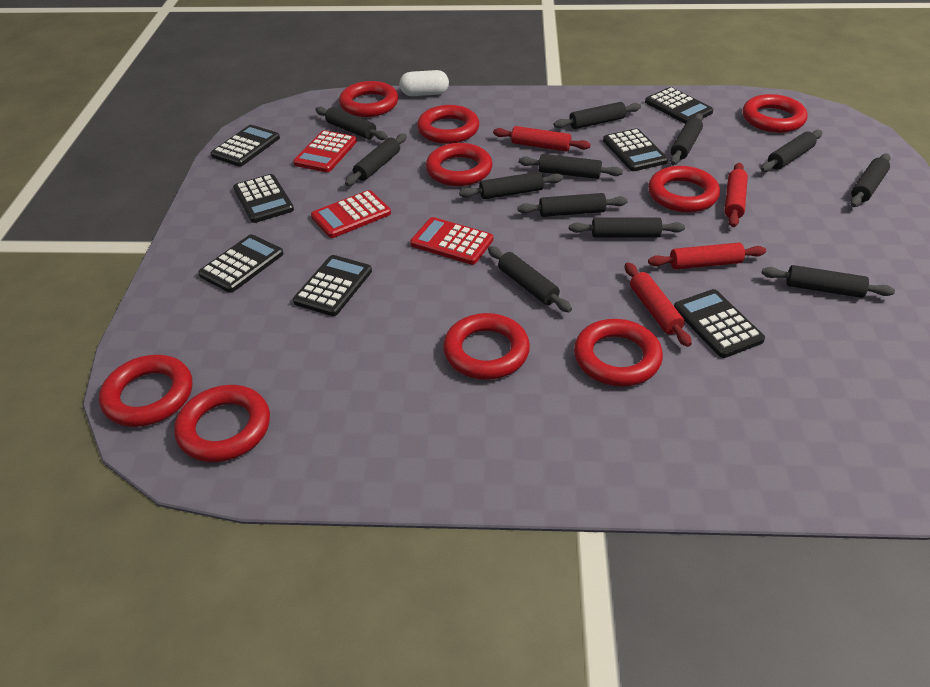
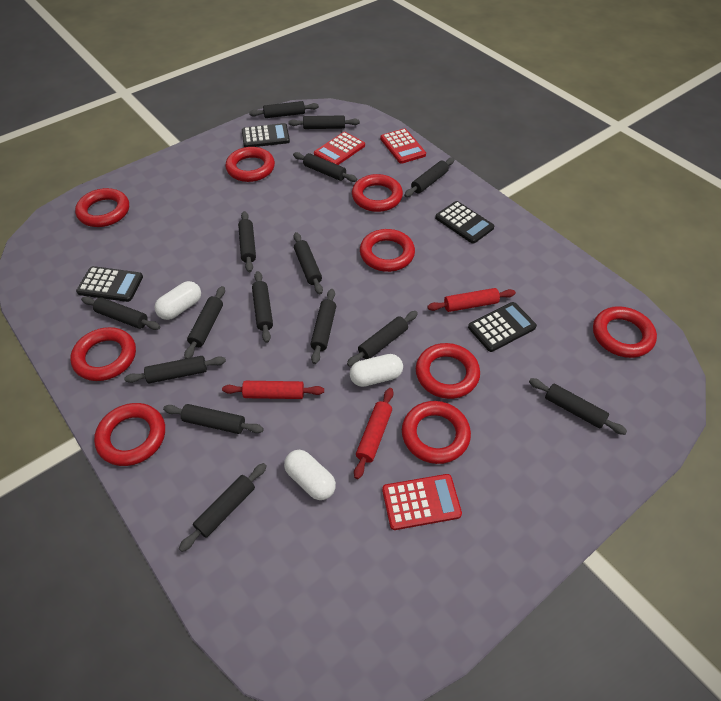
black calculator: 7 -> 4
black rolling pin: 12 -> 15
red rolling pin: 4 -> 3
white capsule: 1 -> 3

